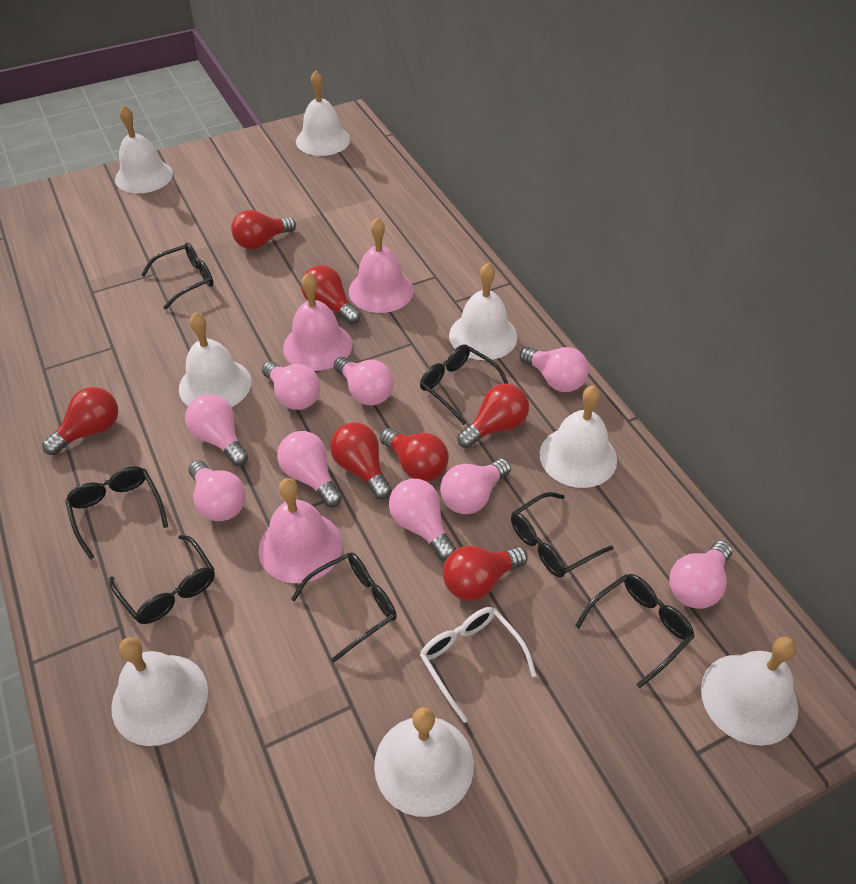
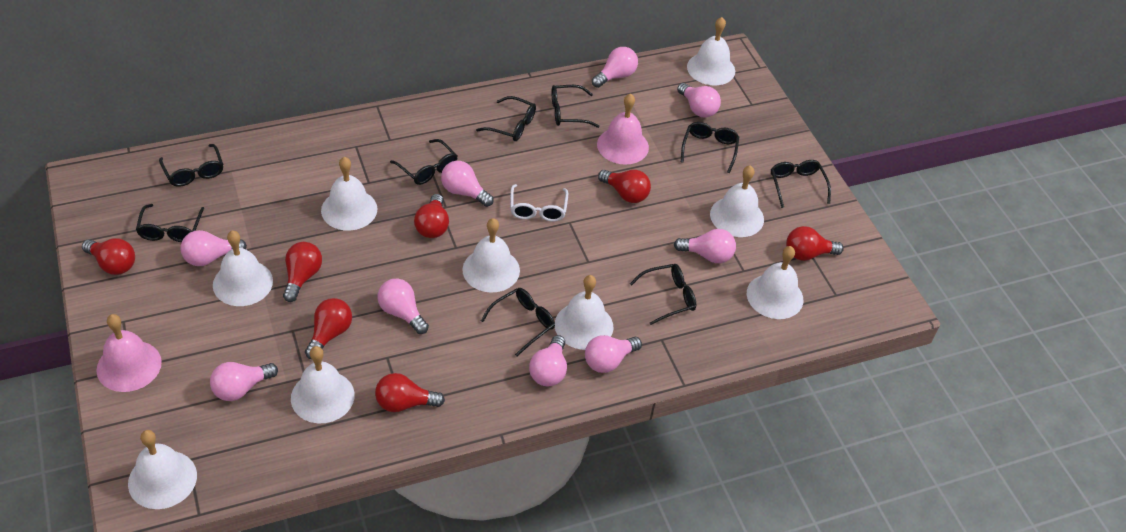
black glasses: 7 -> 9
pink bell: 3 -> 2
white bell: 8 -> 9

